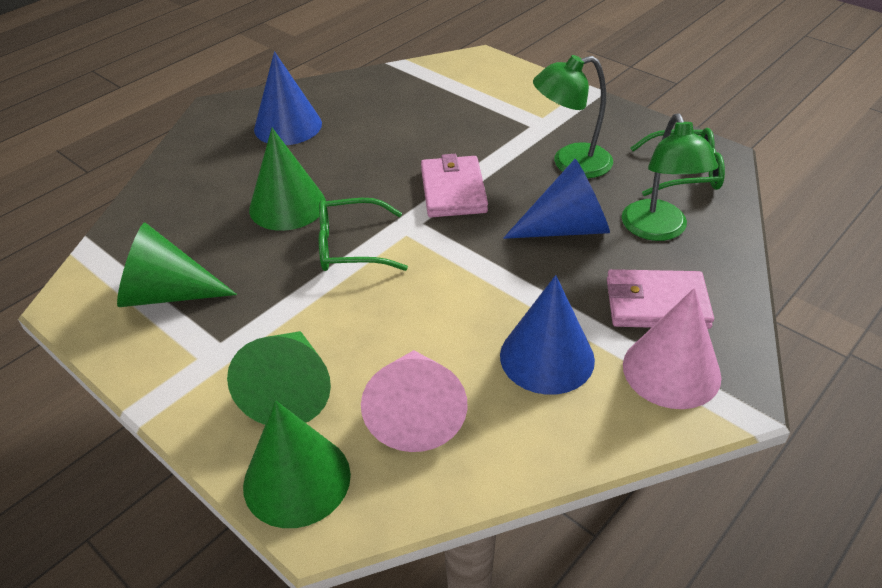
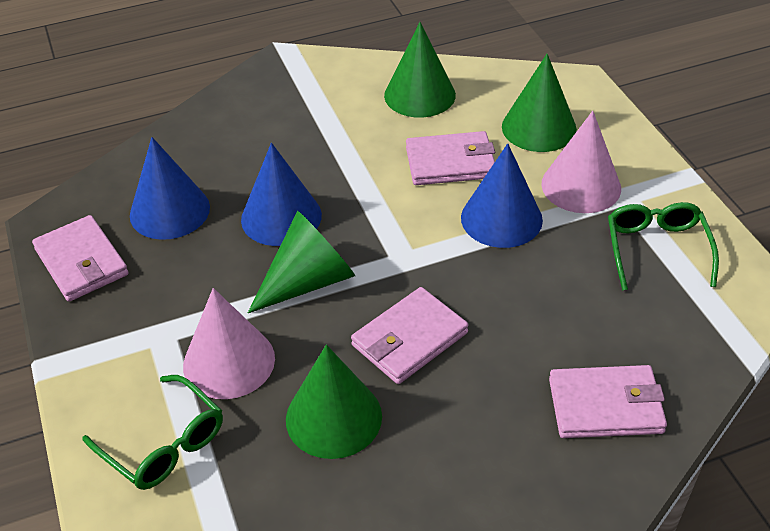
green lamp: 2 -> 0
pink wallet: 2 -> 4

